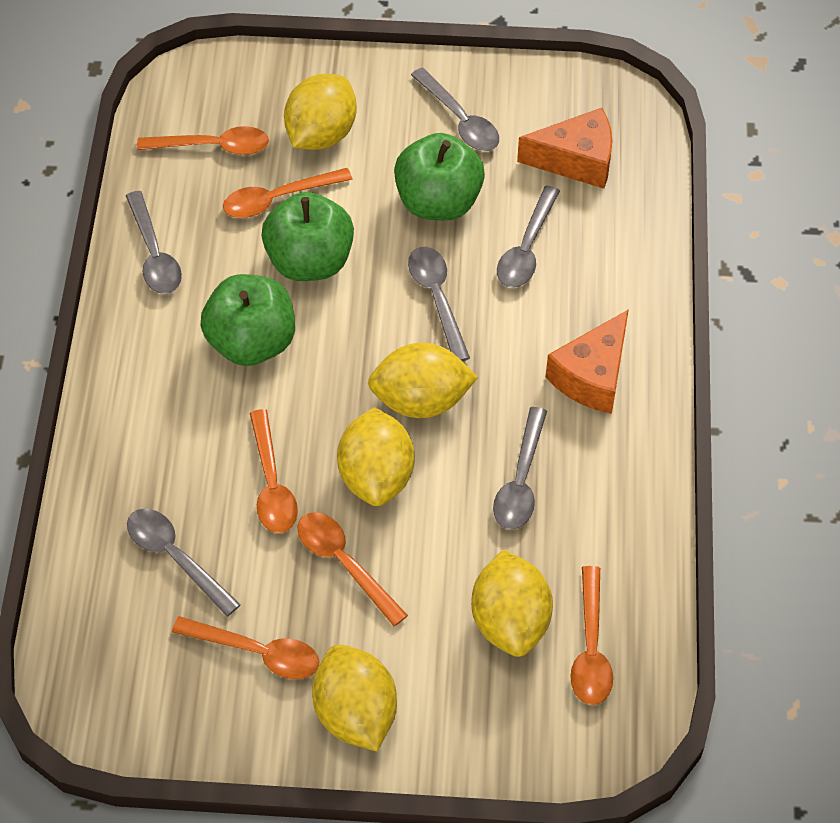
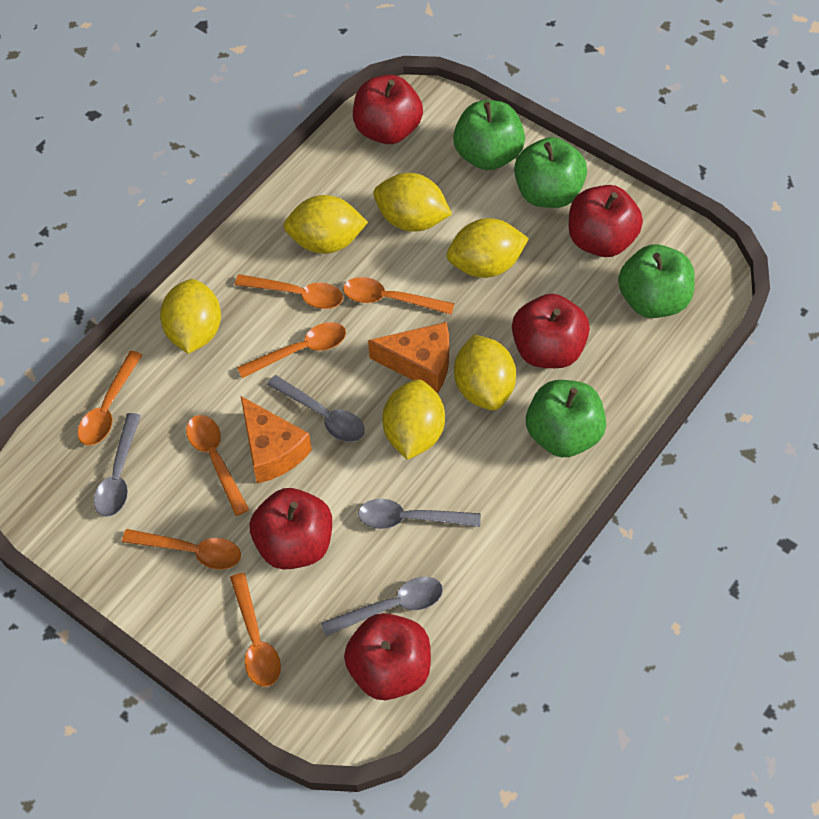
green apple: 3 -> 4
grey spoon: 6 -> 4
orange spoon: 6 -> 7
red apple: 0 -> 5
yellow lemon: 5 -> 6

